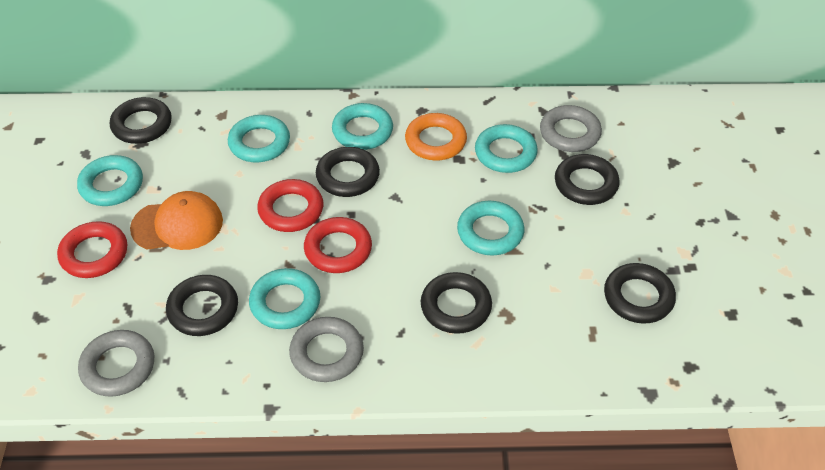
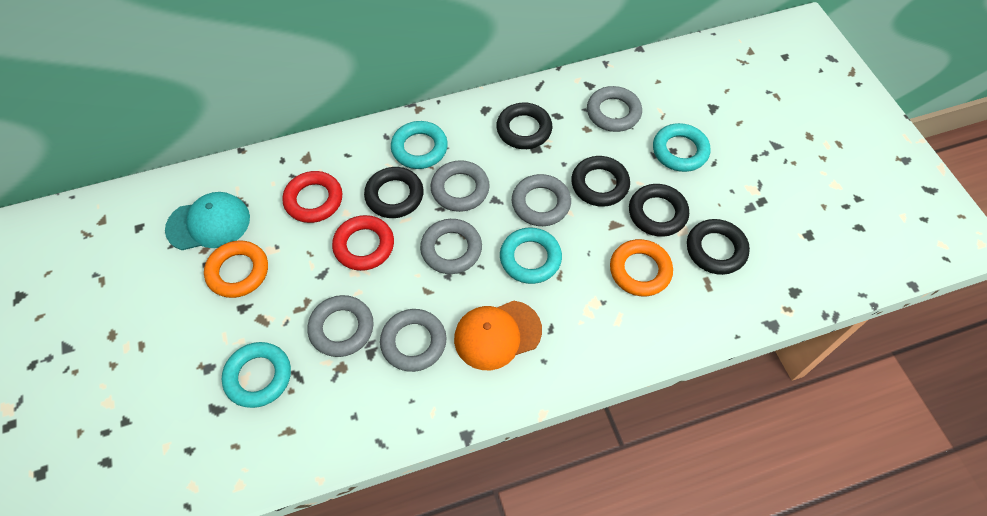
black ring: 6 -> 5
grey ring: 3 -> 6
orange ring: 1 -> 2
red ring: 3 -> 2
turquoise cap: 0 -> 1
turquoise ring: 6 -> 4

